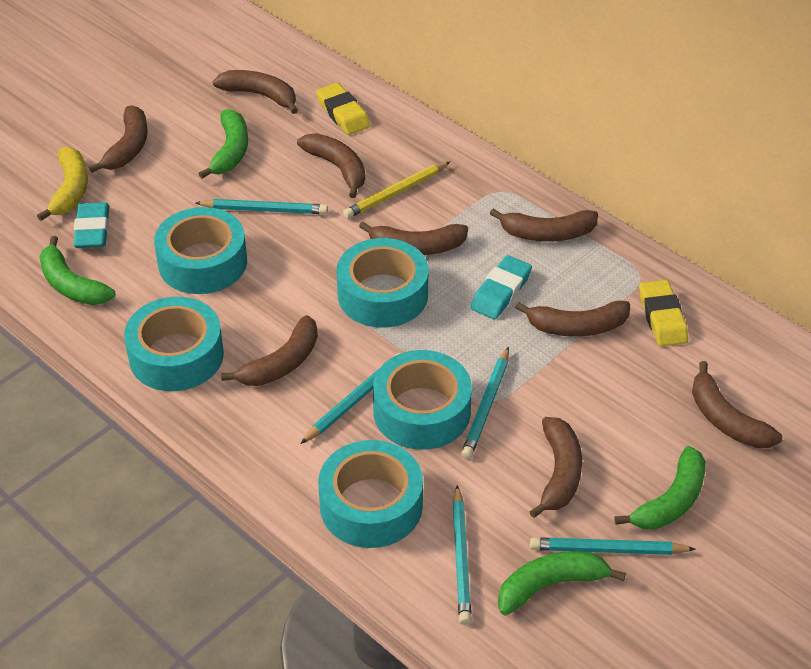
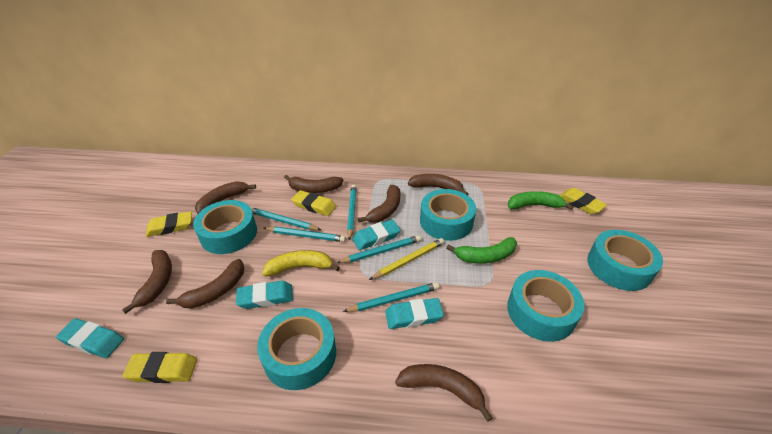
brown banana: 9 -> 7
green banana: 4 -> 2
turquoise eraser: 2 -> 4
yellow eraser: 2 -> 4

